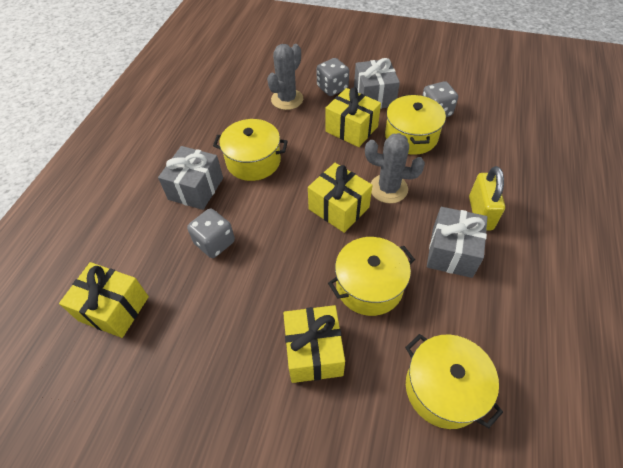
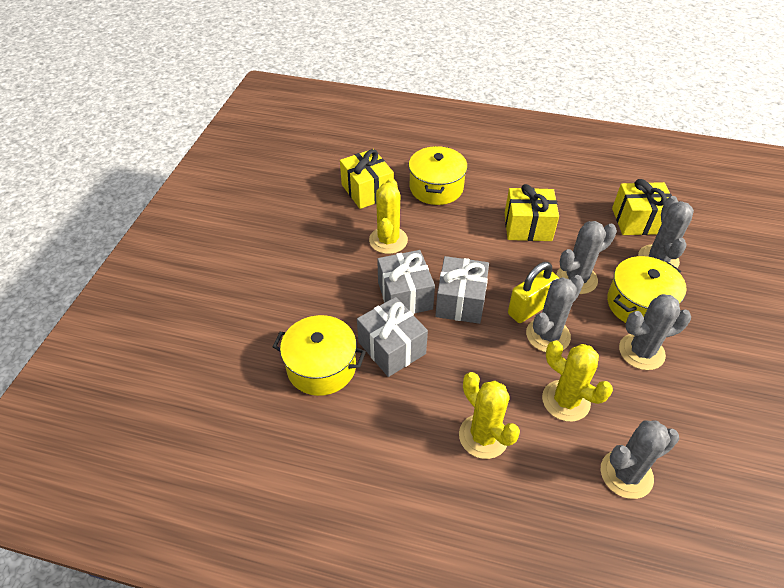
grey cactus: 2 -> 5
grey dice: 3 -> 0
yellow cactus: 0 -> 3
yellow gift: 4 -> 3
yellow pot: 4 -> 3

